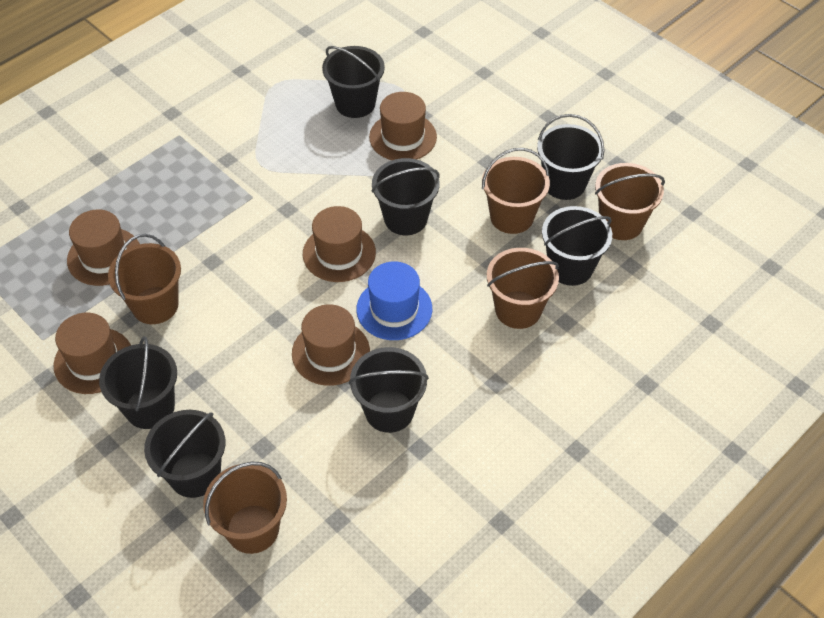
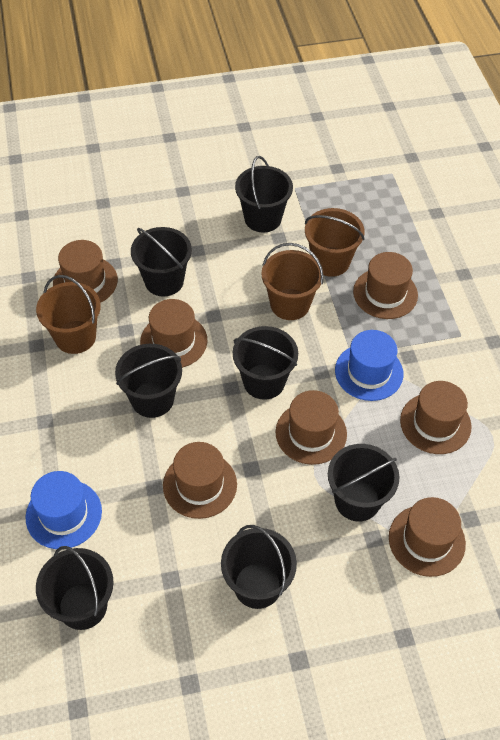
blue hat: 1 -> 2
brown bucket: 5 -> 3
brown hat: 5 -> 7

